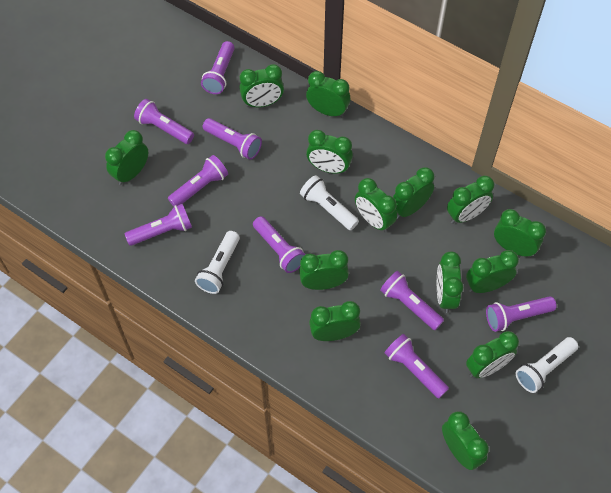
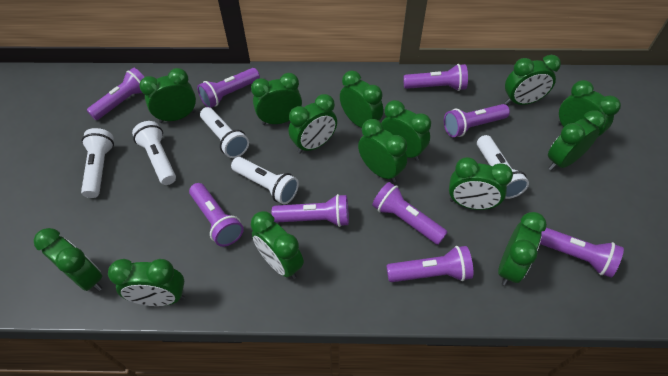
white flashlight: 3 -> 5

